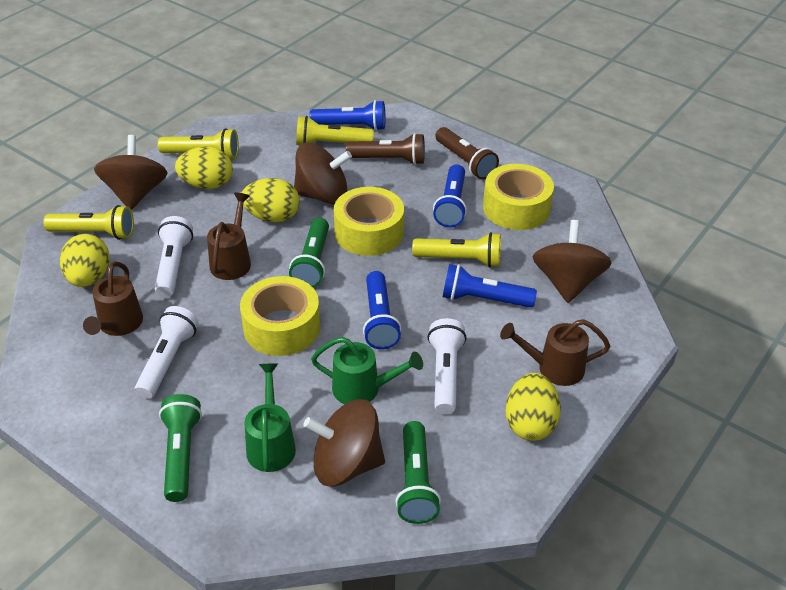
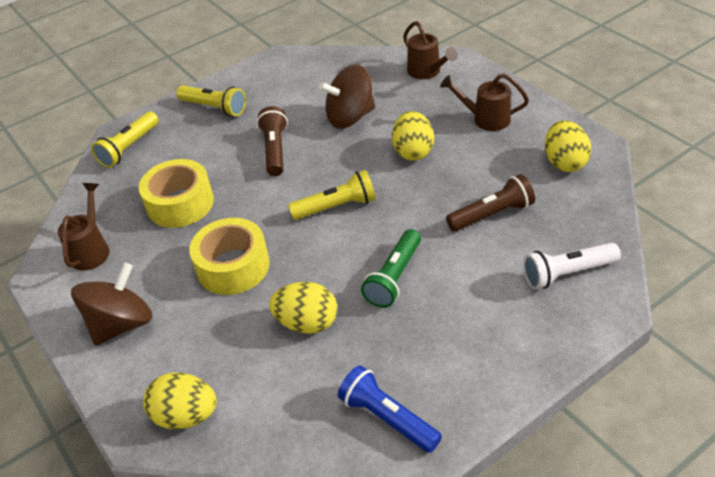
blue flashlight: 4 -> 1
brown spinning top: 4 -> 2
green flashlight: 3 -> 1
green watering can: 2 -> 0
white flashlight: 3 -> 1
yellow flashlight: 4 -> 3
yellow tape: 3 -> 2

